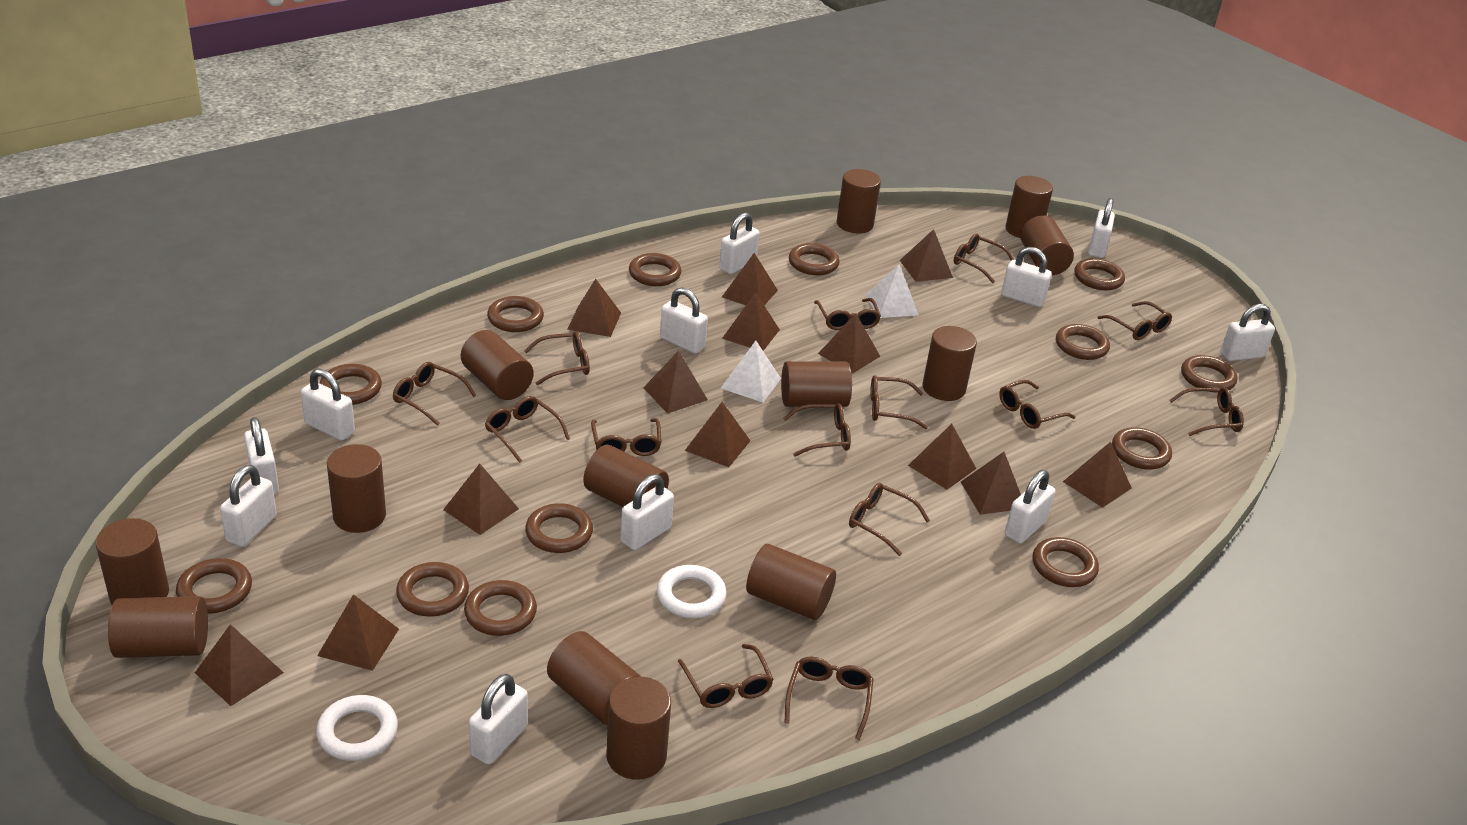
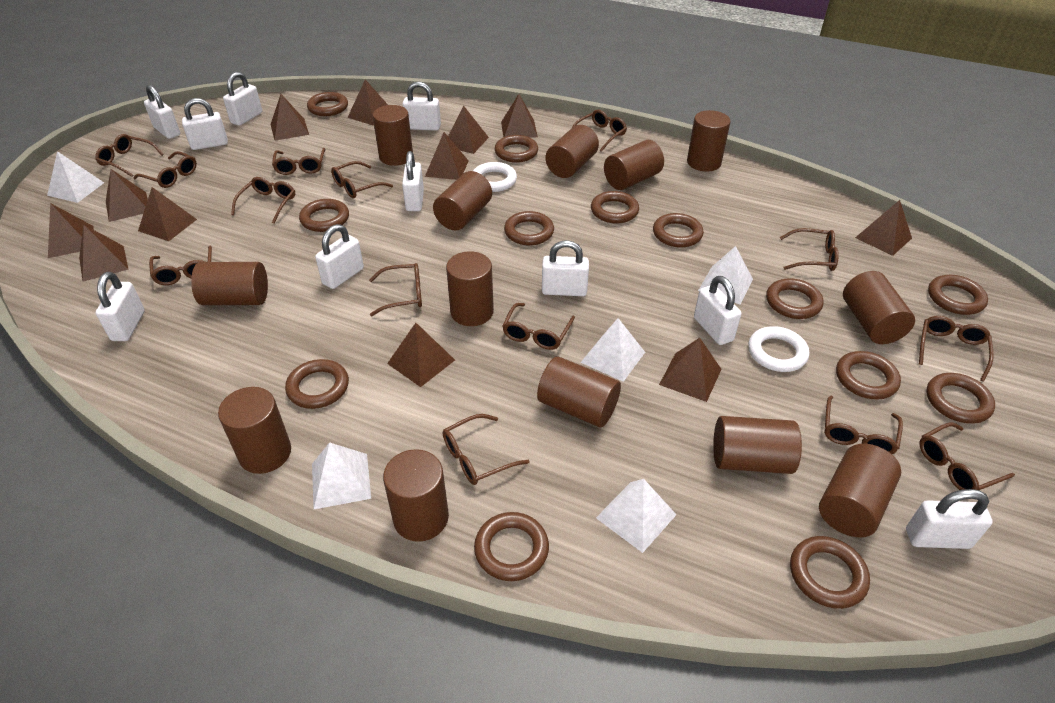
brown pyramid: 13 -> 12
white padlock: 11 -> 10
white pyramid: 2 -> 5

